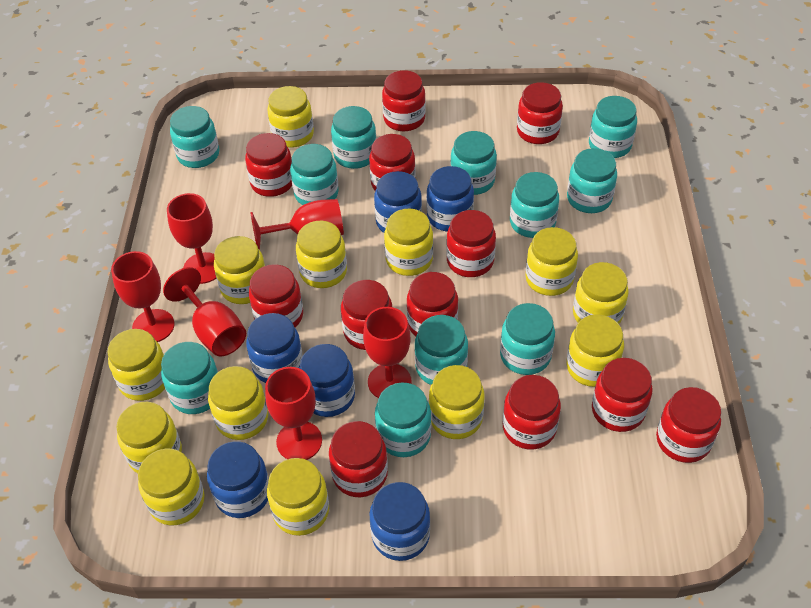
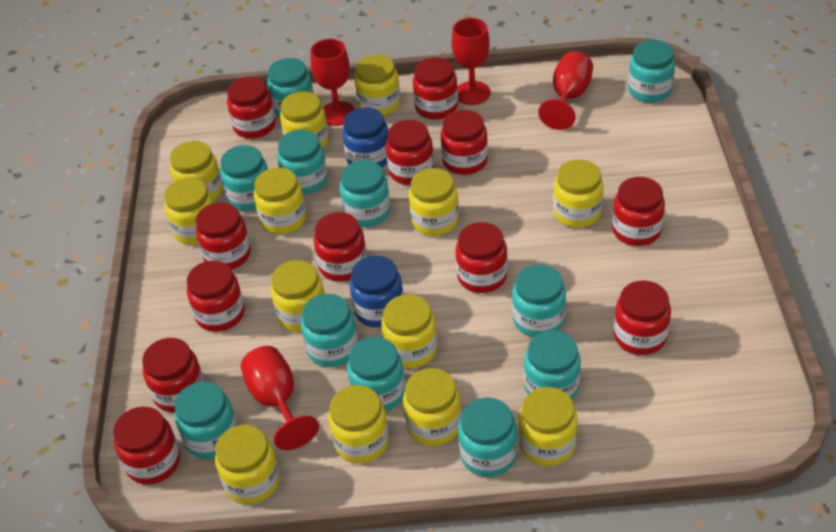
blue jar: 6 -> 2
red goblet: 6 -> 4

